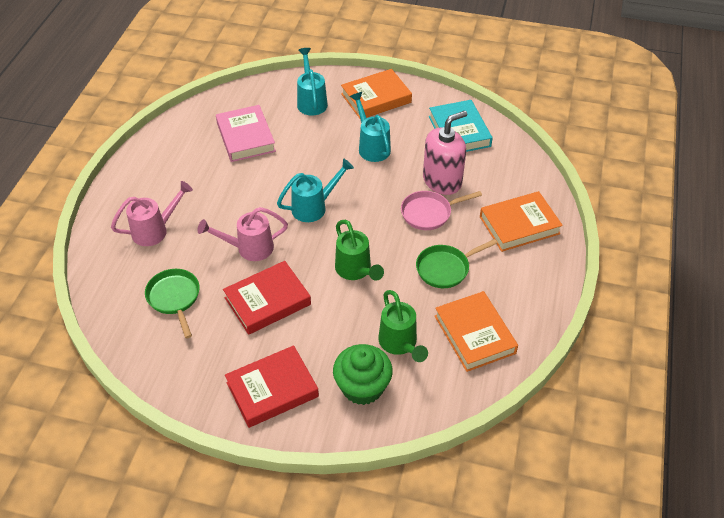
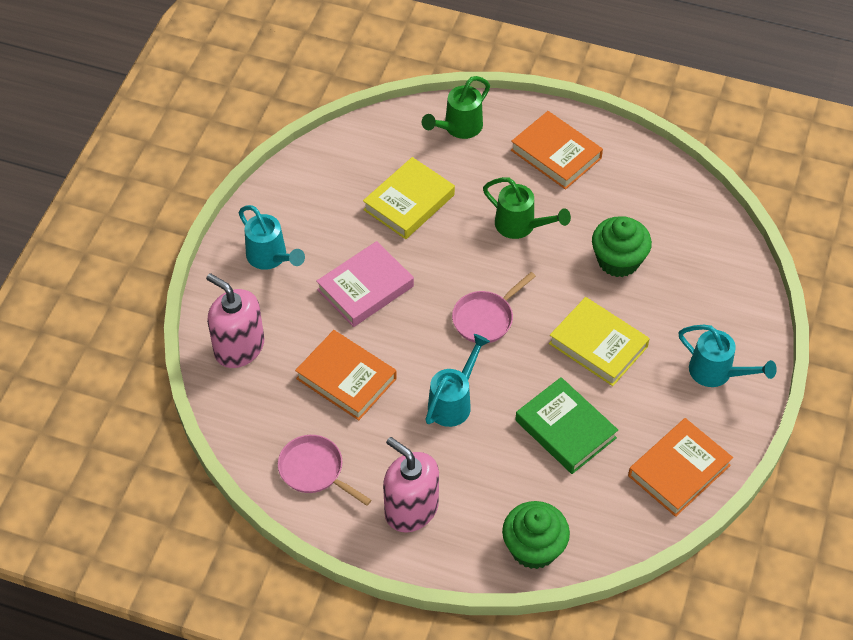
green book: 0 -> 1
green cupcake: 1 -> 2
green pan: 2 -> 0
pink pan: 1 -> 2
pink soap dispenser: 1 -> 2
pink watering can: 2 -> 0
red book: 2 -> 0
turquoise book: 1 -> 0
yellow book: 0 -> 2

